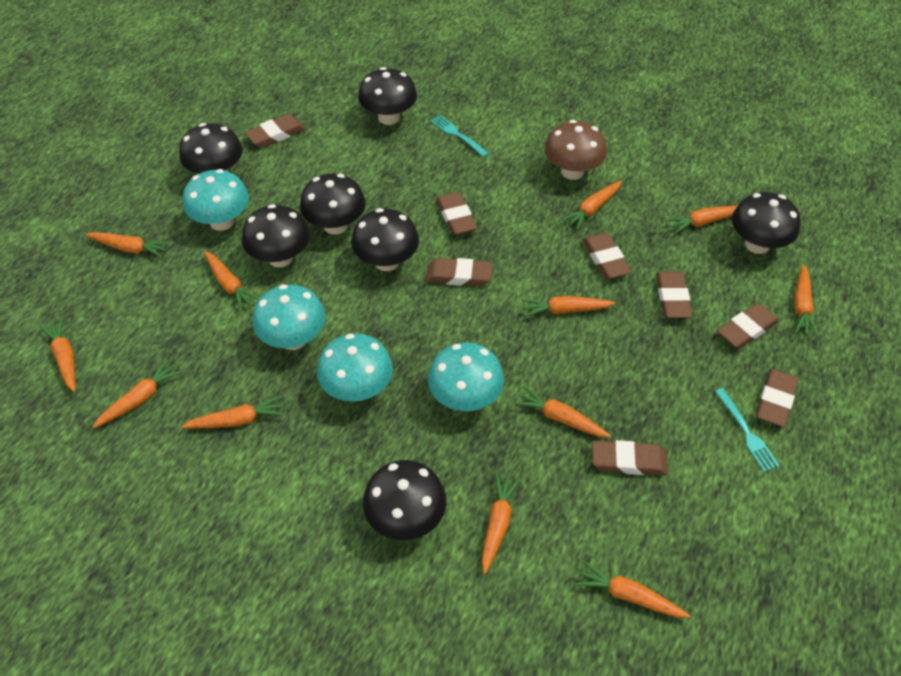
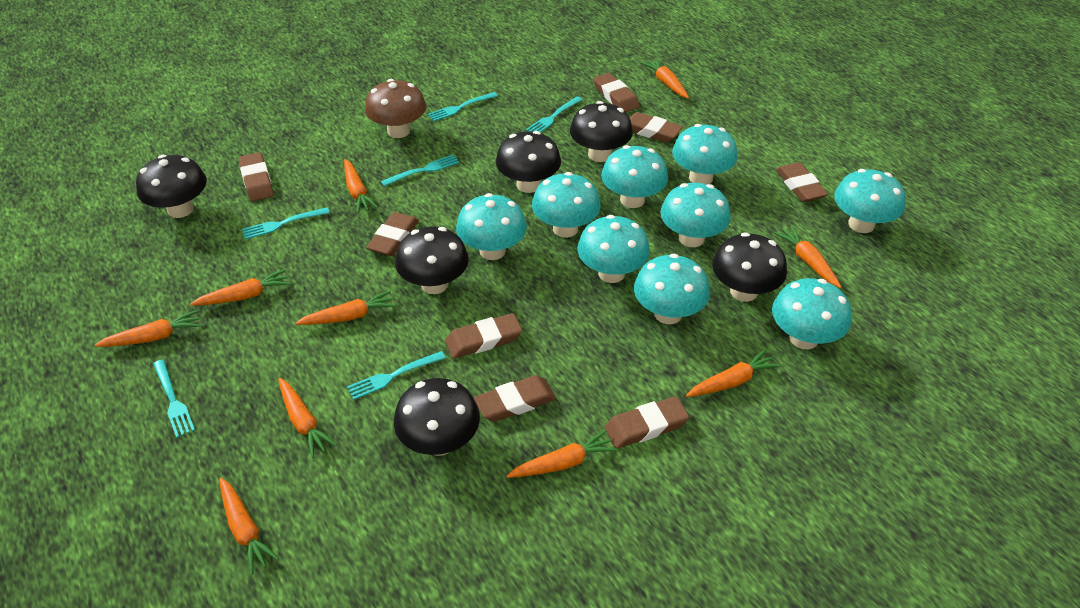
black mushroom: 7 -> 6
orange carrot: 12 -> 10
turquoise fork: 2 -> 6
turquoise mushroom: 4 -> 9

